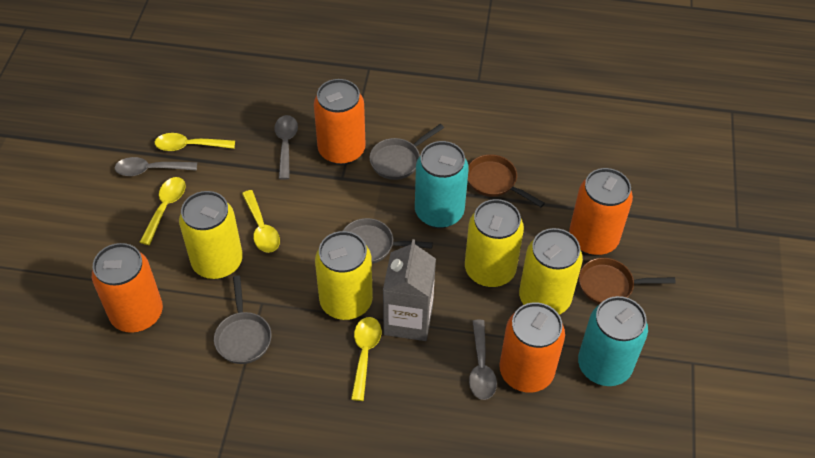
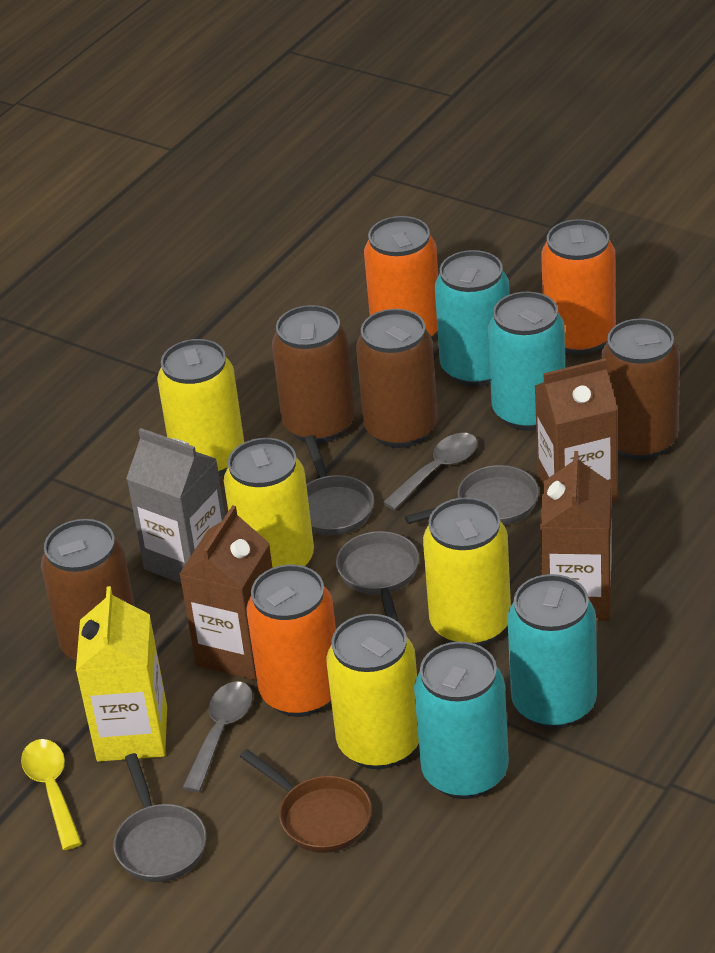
brown can: 0 -> 4
brown carton: 0 -> 3
brown pan: 2 -> 1
grey pan: 3 -> 4
grey spoon: 3 -> 2
orange can: 4 -> 3
turquoise can: 2 -> 4
yellow carton: 0 -> 1
yellow spoon: 4 -> 1

